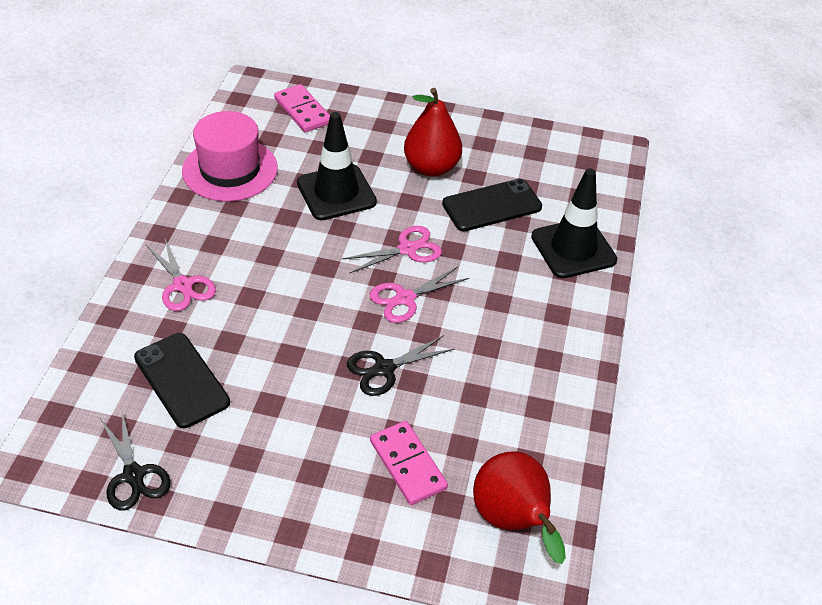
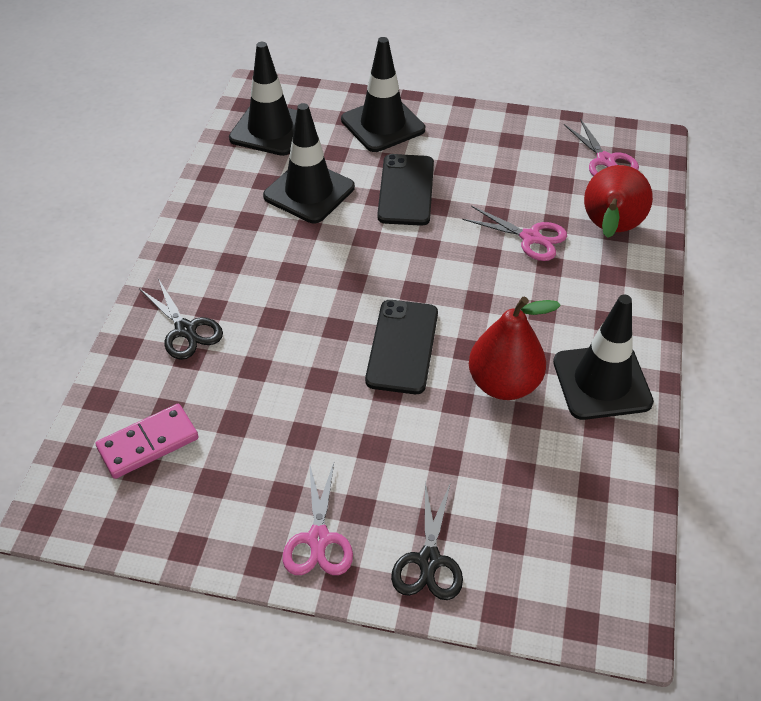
black traffic cone: 2 -> 4
pink domino: 2 -> 1
pink hat: 1 -> 0

